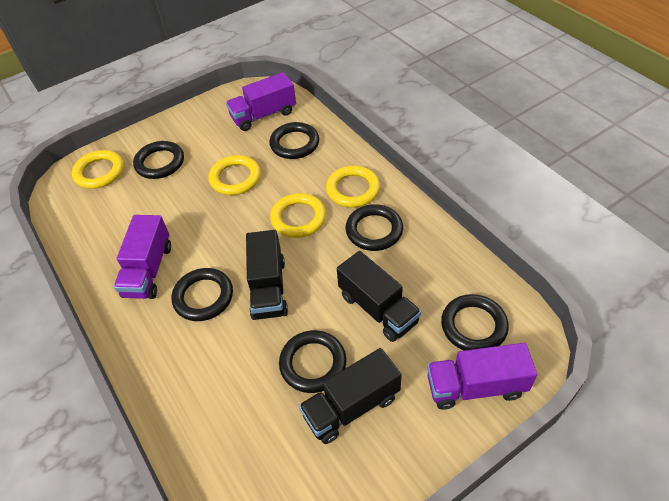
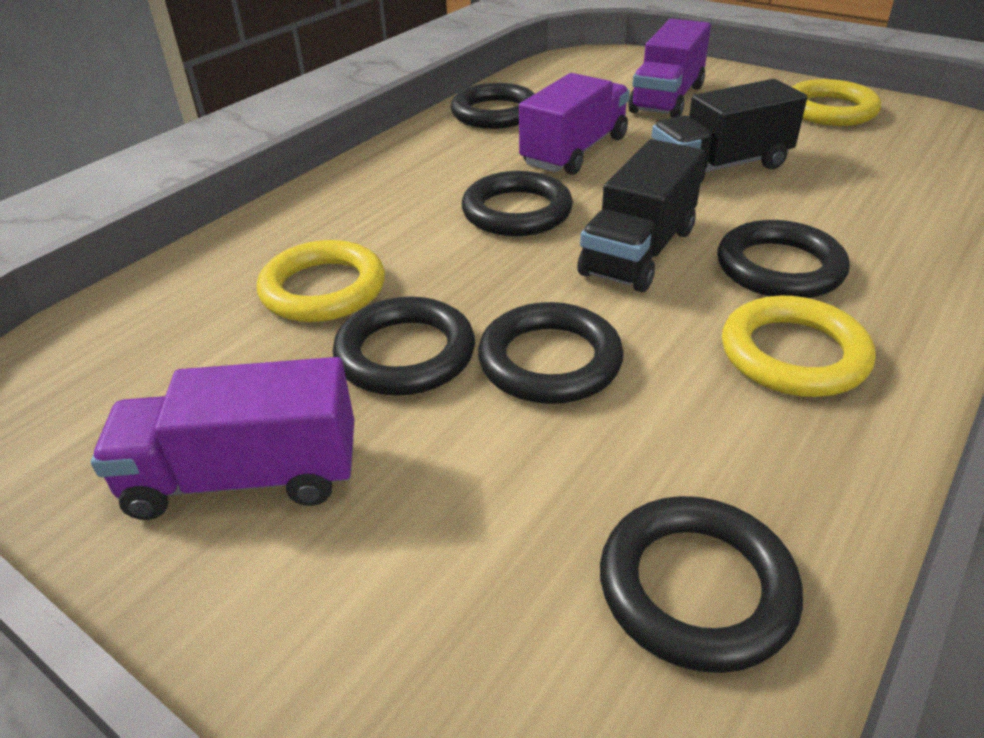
black truck: 3 -> 2
yellow ring: 4 -> 3

